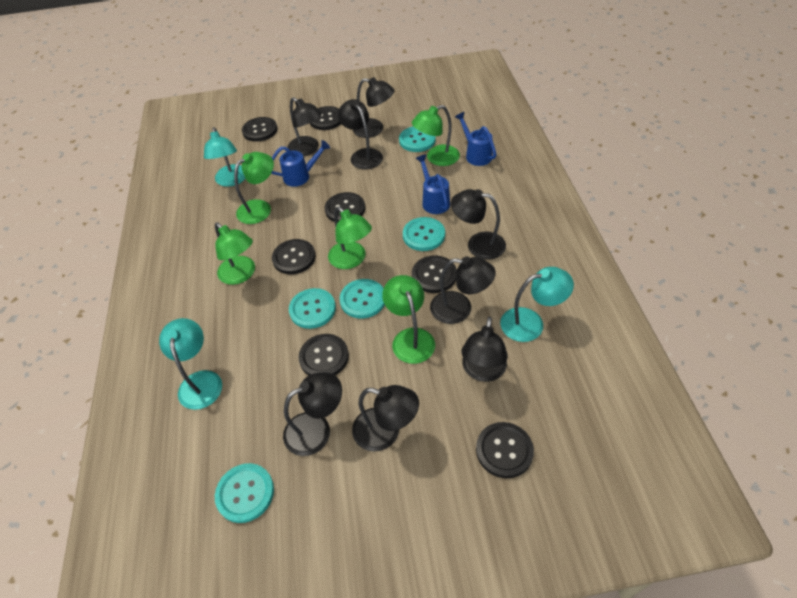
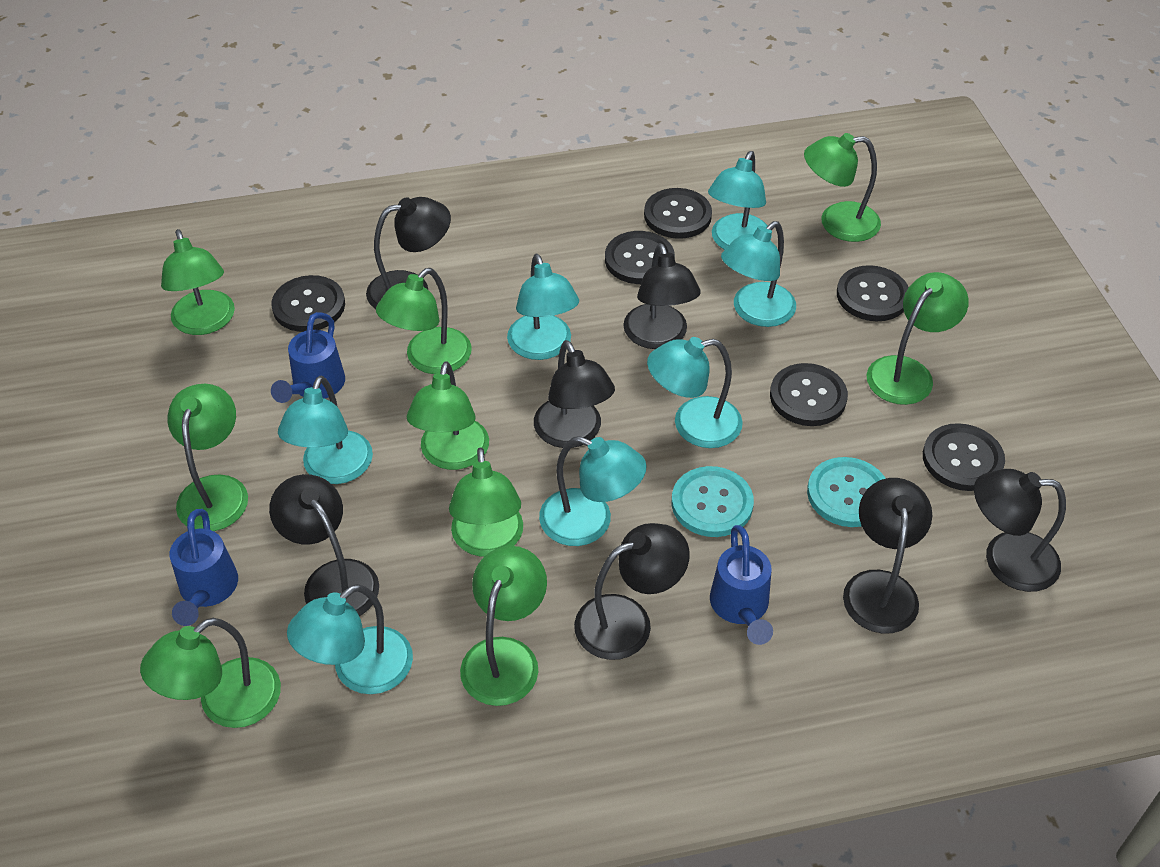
black button: 7 -> 6
black lamp: 8 -> 7
green lamp: 5 -> 9
turquoise button: 5 -> 2
turquoise lamp: 3 -> 7

